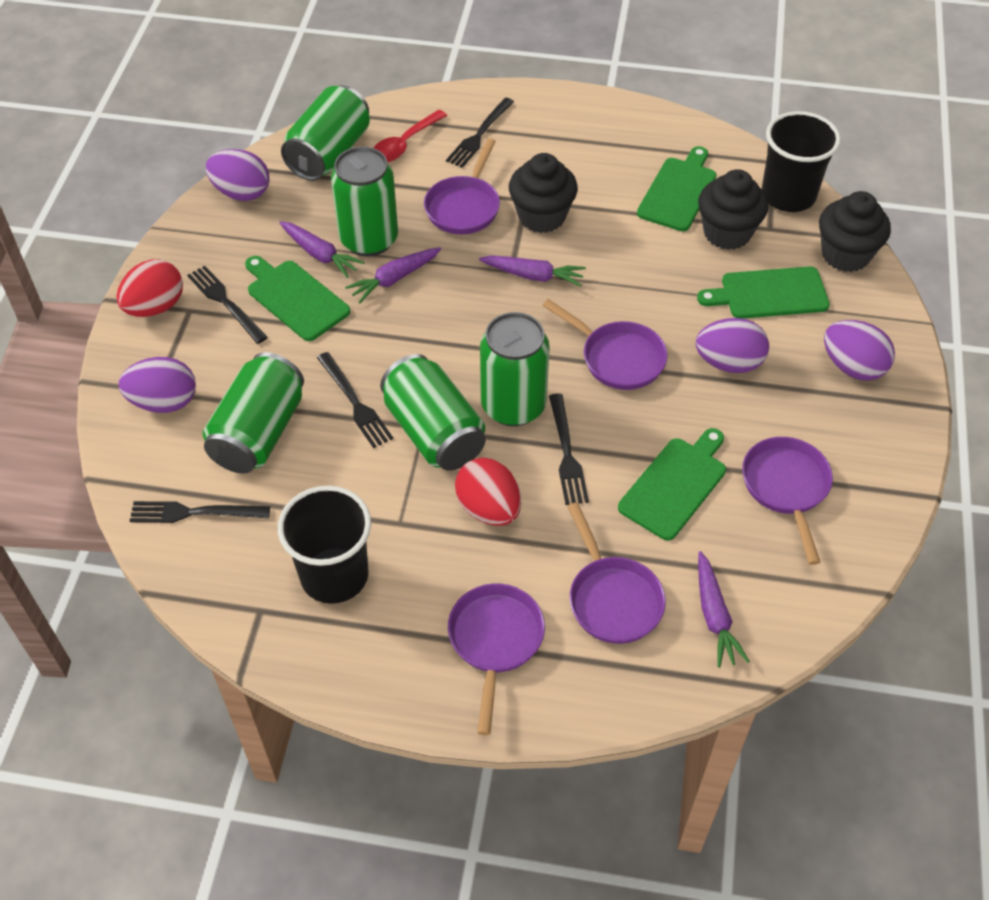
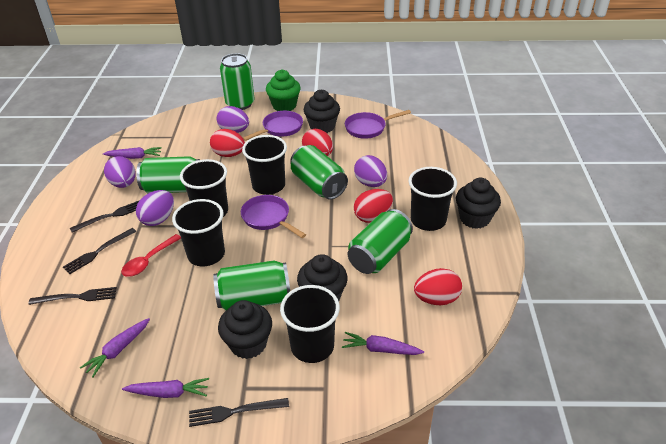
black cup: 2 -> 5
black cupcake: 3 -> 4
black fork: 5 -> 4
green cupcake: 0 -> 1
green cutting board: 4 -> 0
purple pan: 5 -> 3
red egg: 2 -> 4

